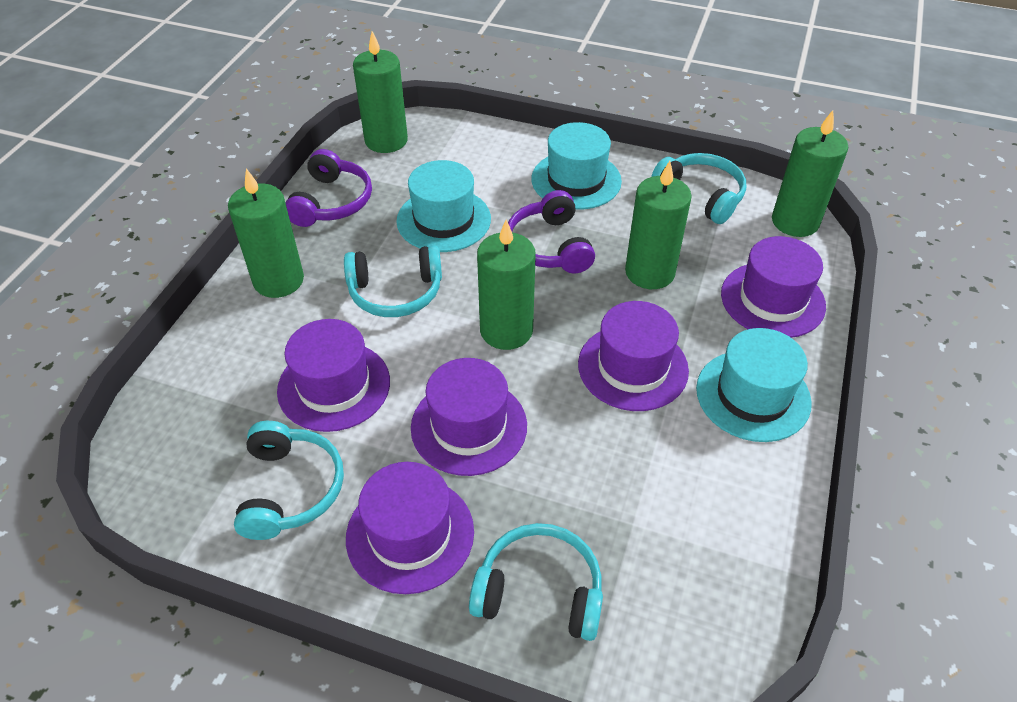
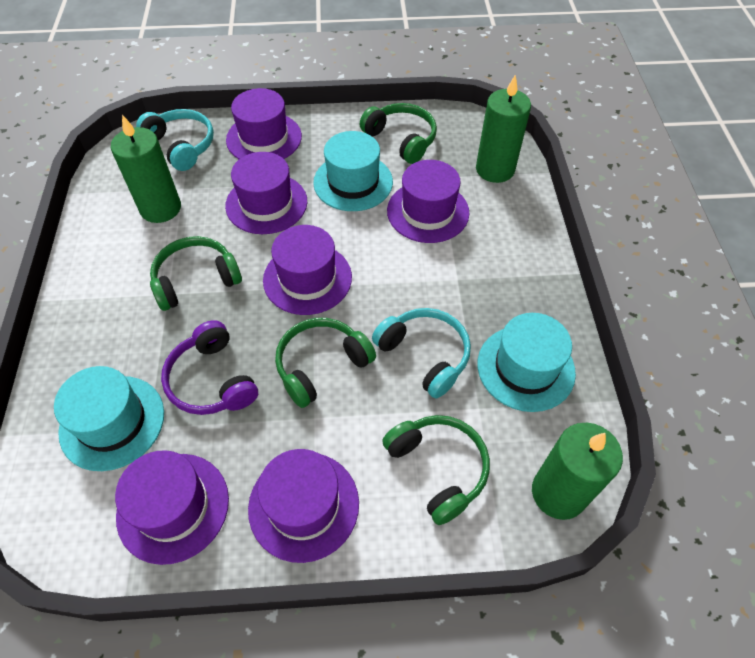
green candle: 5 -> 3
green headphones: 0 -> 4
purple hat: 5 -> 6
purple headphones: 2 -> 1
turquoise headphones: 4 -> 2

